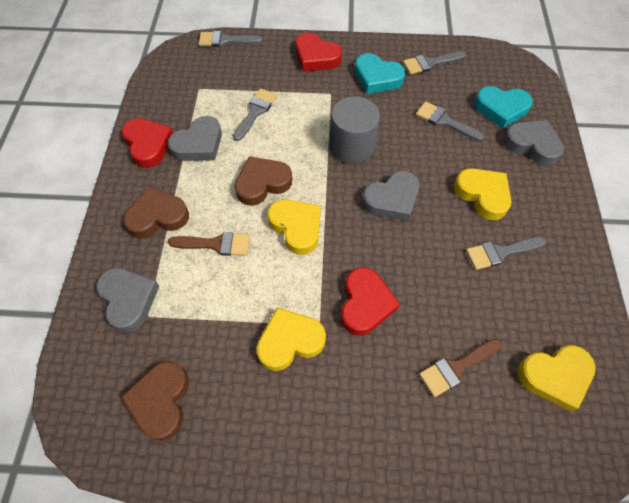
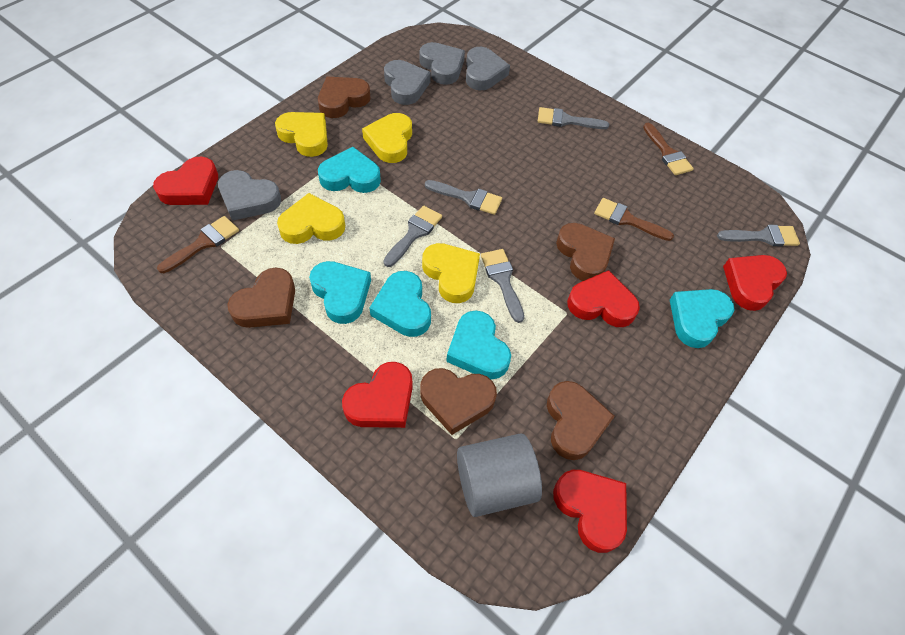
brown brush: 2 -> 3
brown heart: 3 -> 5
red heart: 3 -> 5
turquoise heart: 2 -> 5

